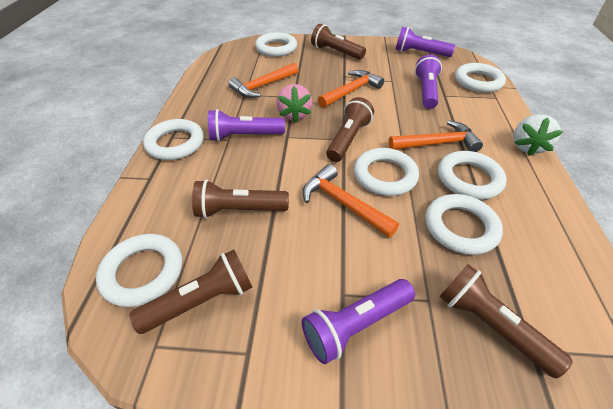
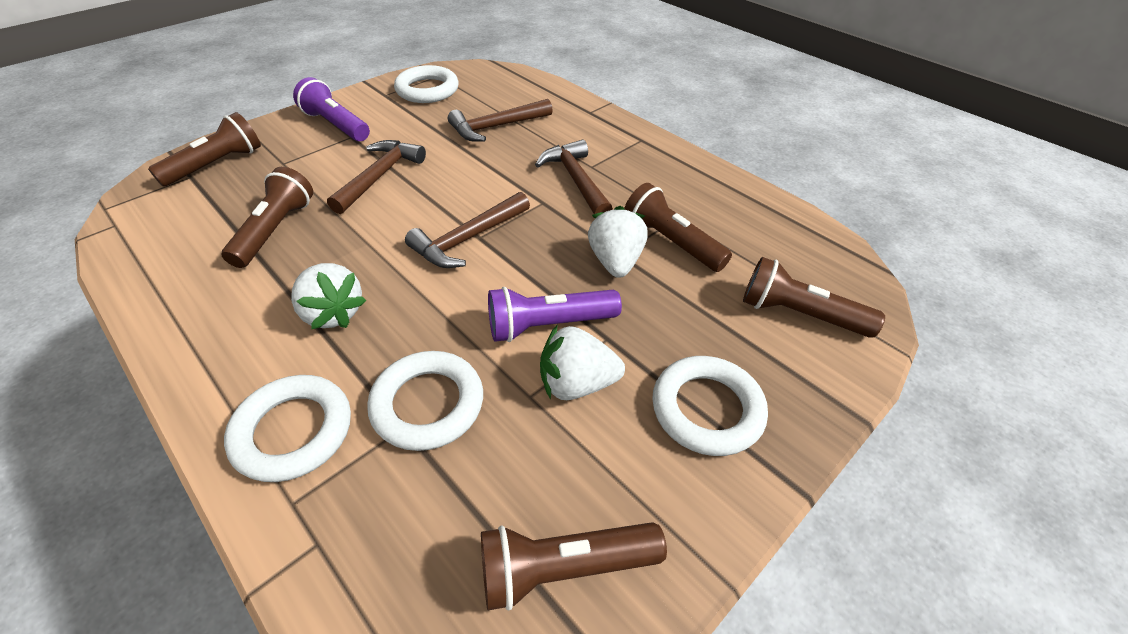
brown hammer: 0 -> 4
orange hammer: 4 -> 0
pink strawberry: 1 -> 0
purple flashlight: 4 -> 2
white ring: 7 -> 4
white strawberry: 1 -> 3

